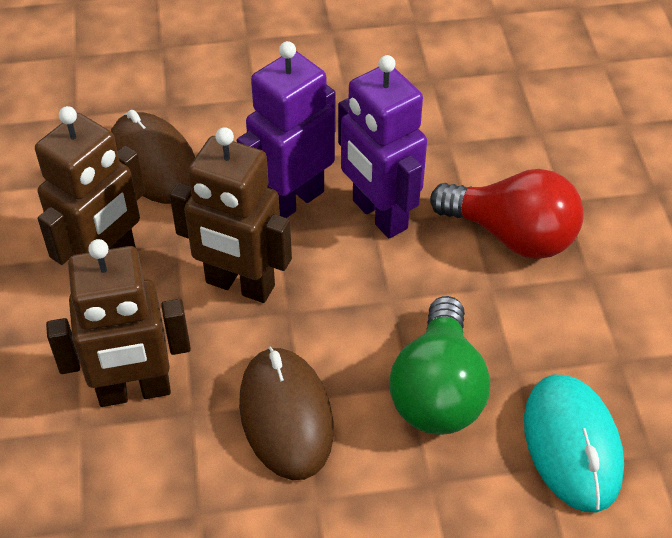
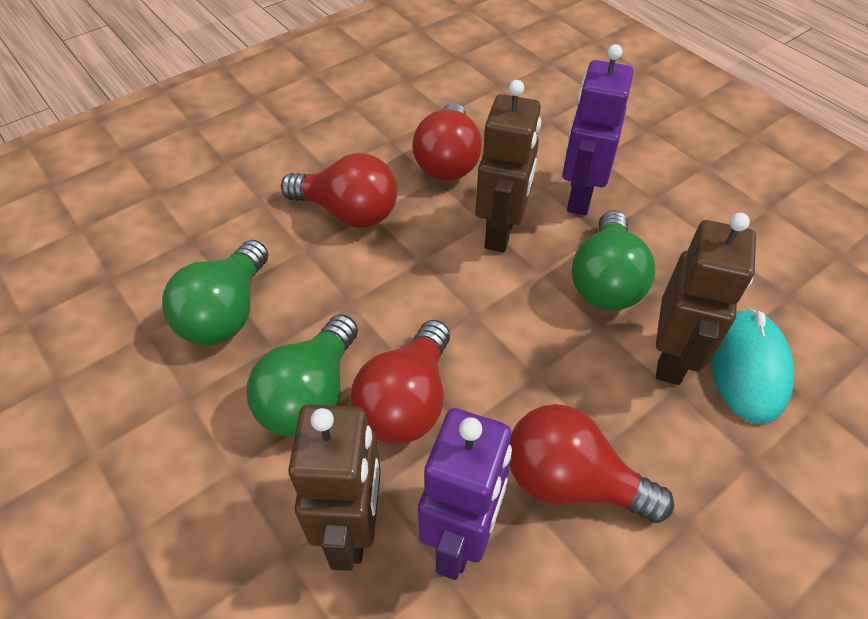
brown mouse: 2 -> 0
green light bulb: 1 -> 3
red light bulb: 1 -> 4

